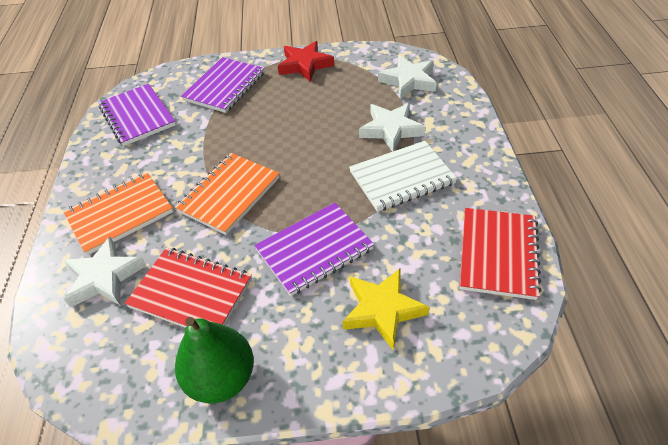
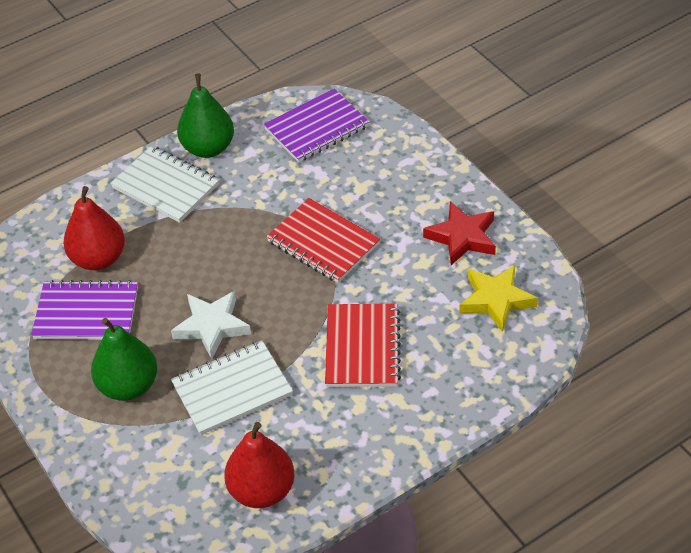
green pear: 1 -> 2
orange notebook: 2 -> 0
purple notebook: 3 -> 2
red pear: 0 -> 2
white notebook: 1 -> 2
white star: 3 -> 1

